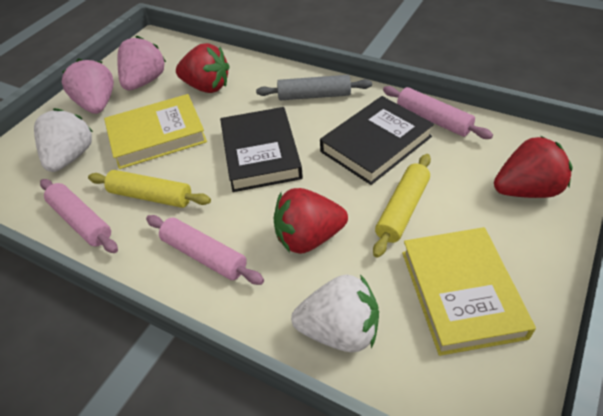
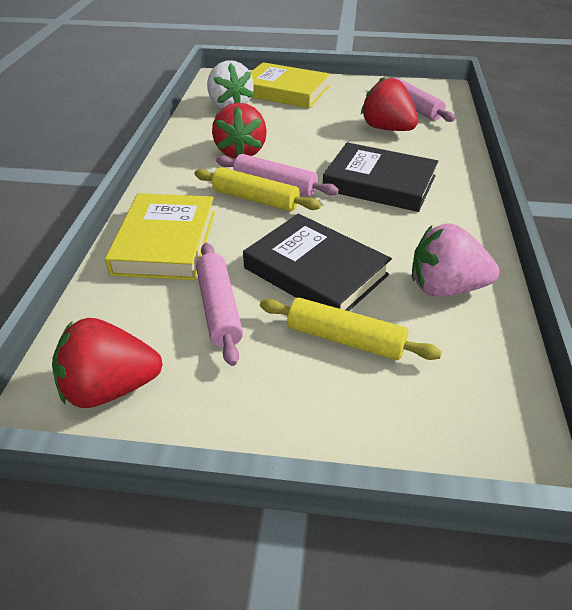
grey rolling pin: 1 -> 0
pink strawberry: 2 -> 1
white strawberry: 2 -> 1

